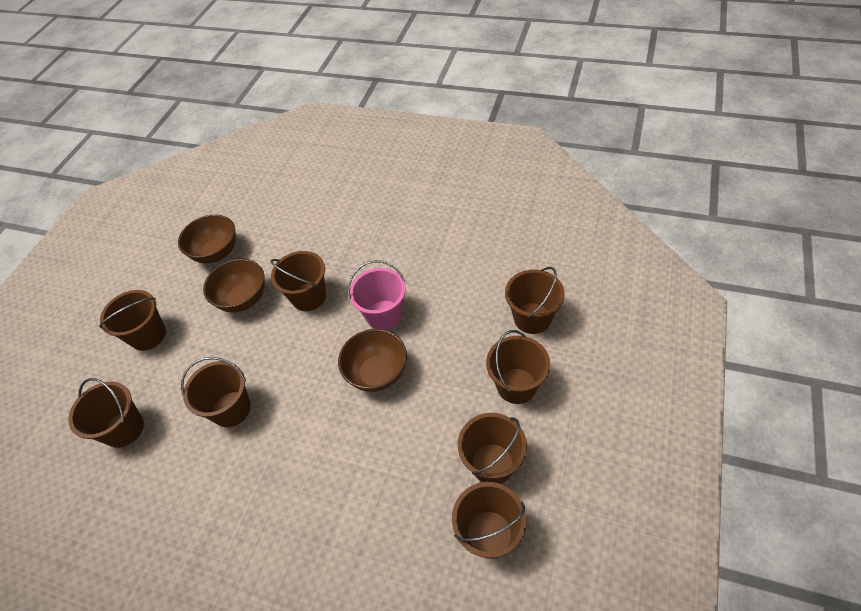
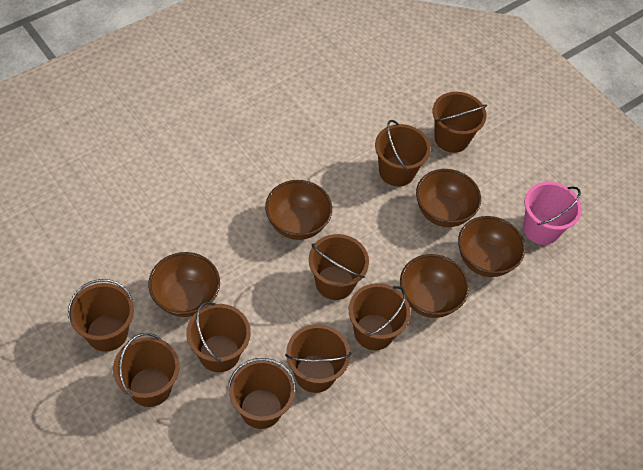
brown bowl: 3 -> 5
brown bucket: 8 -> 9

